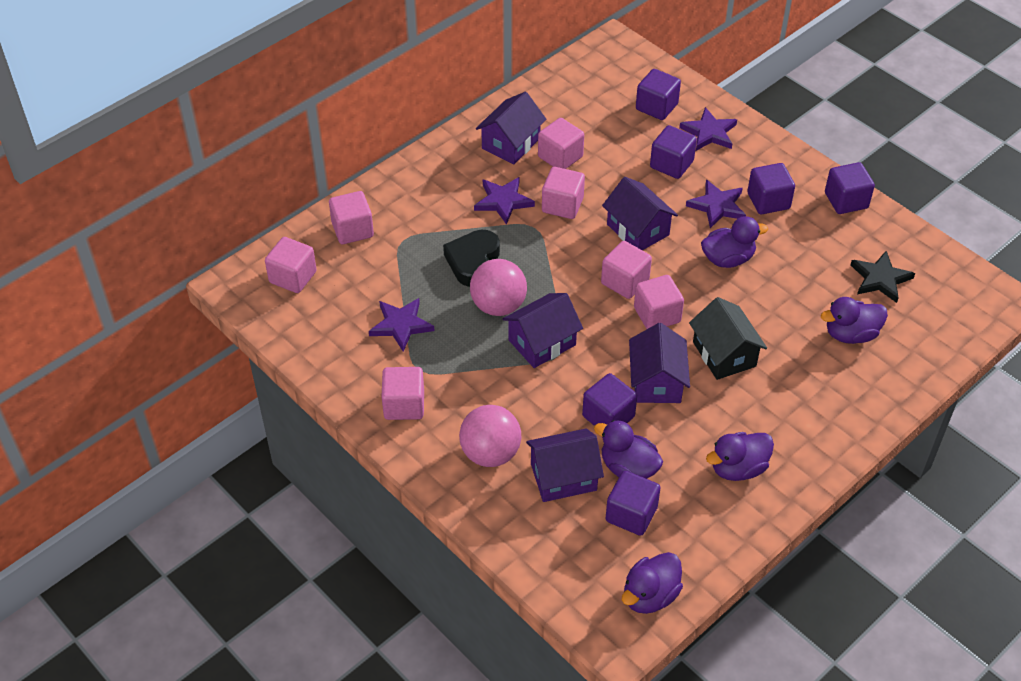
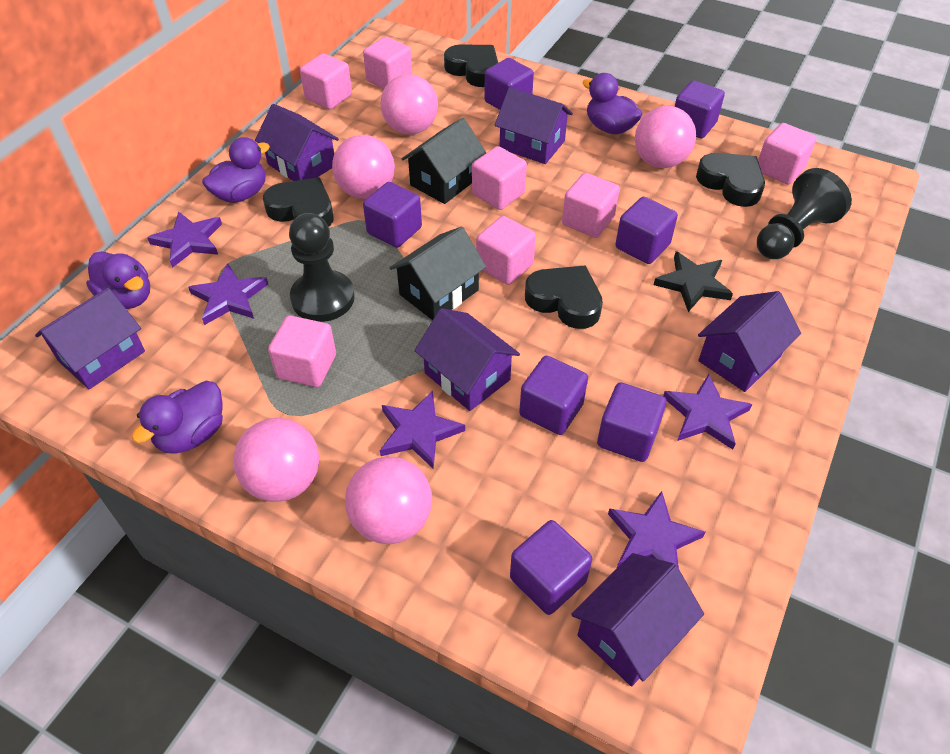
black heart: 1 -> 4
black house: 1 -> 2
black pawn: 0 -> 2
pink ball: 2 -> 5
purple cube: 6 -> 7
purple duck: 5 -> 4
purple house: 5 -> 6
purple star: 4 -> 5

